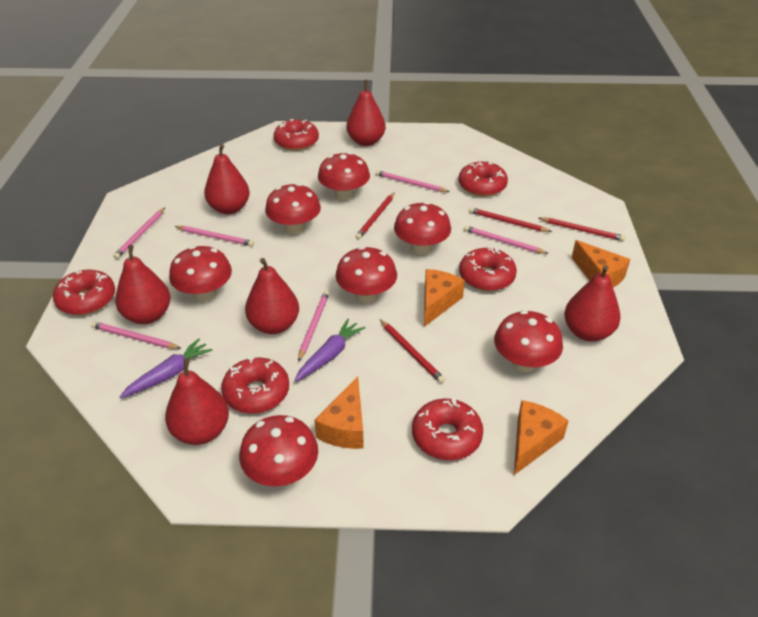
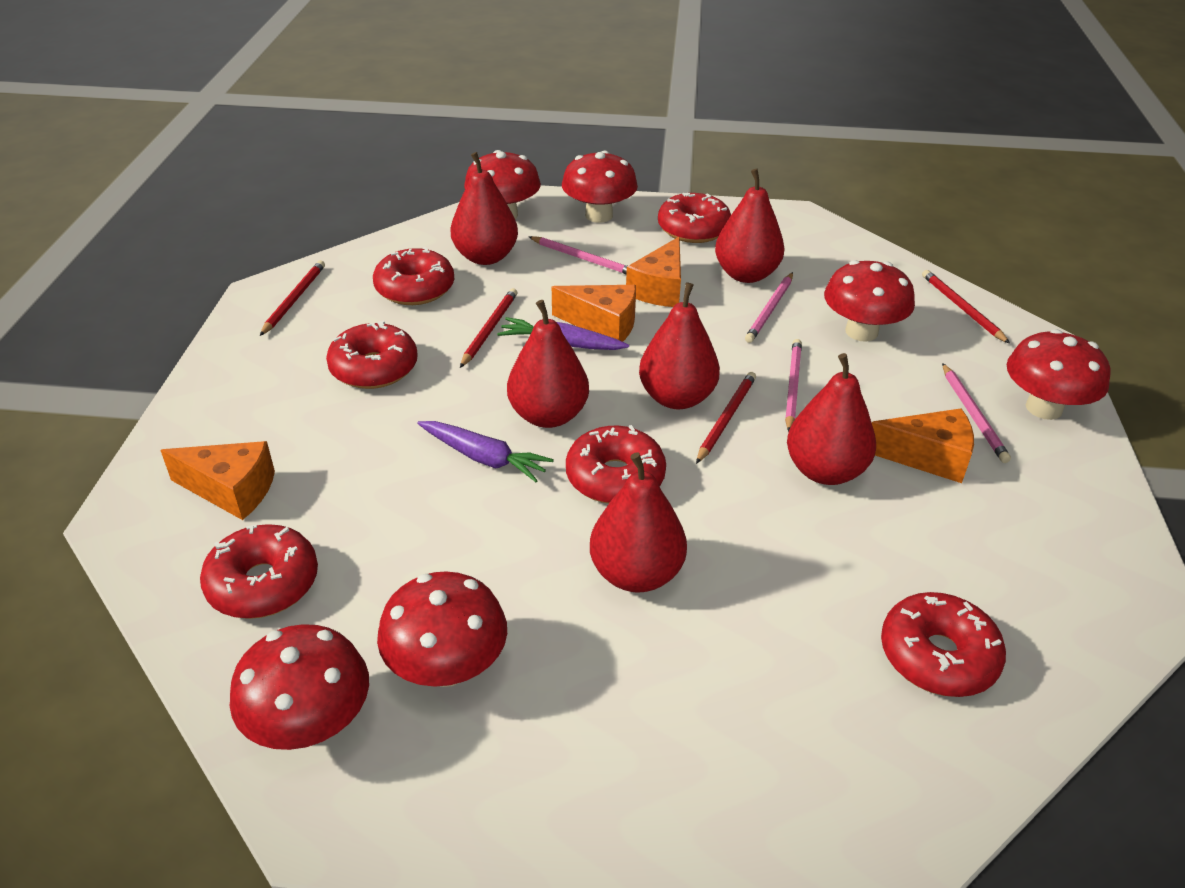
pink pencil: 6 -> 4
red mushroom: 7 -> 6

